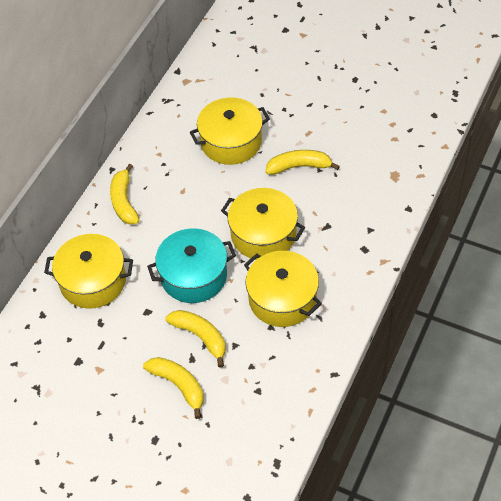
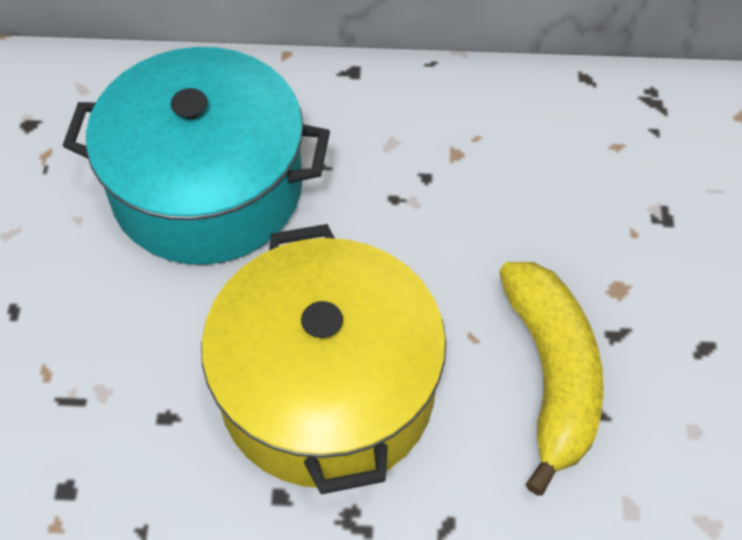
yellow banana: 4 -> 1
yellow pot: 4 -> 1

